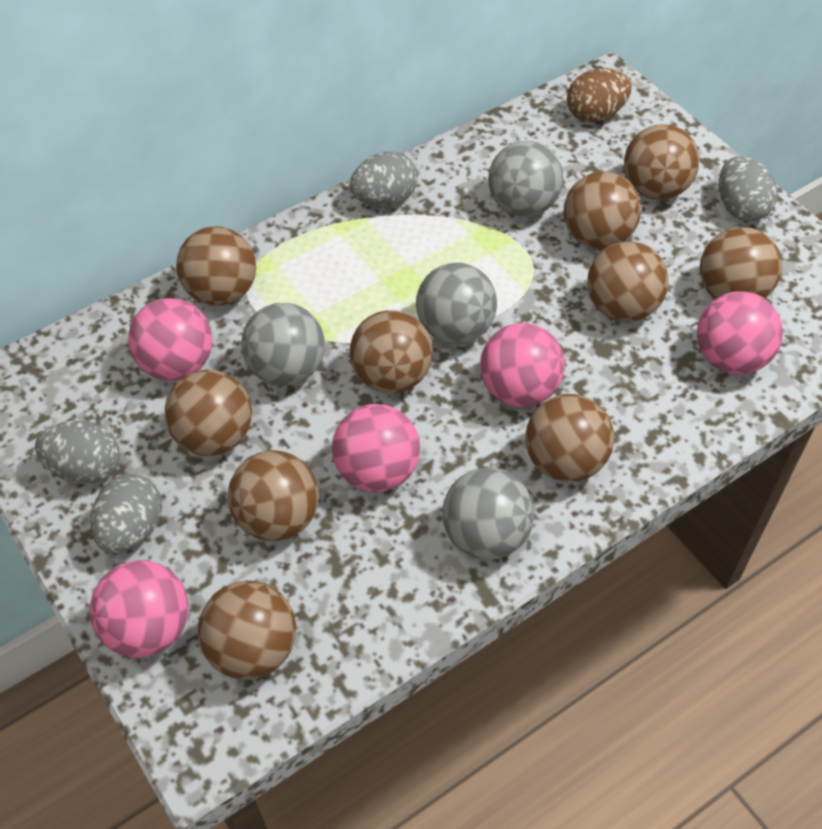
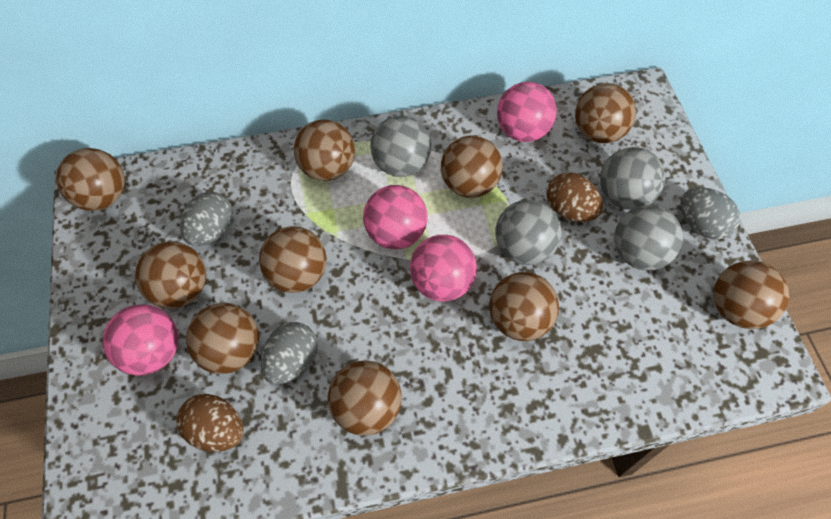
brown egg: 1 -> 2
grey egg: 4 -> 3
pink ball: 5 -> 4

